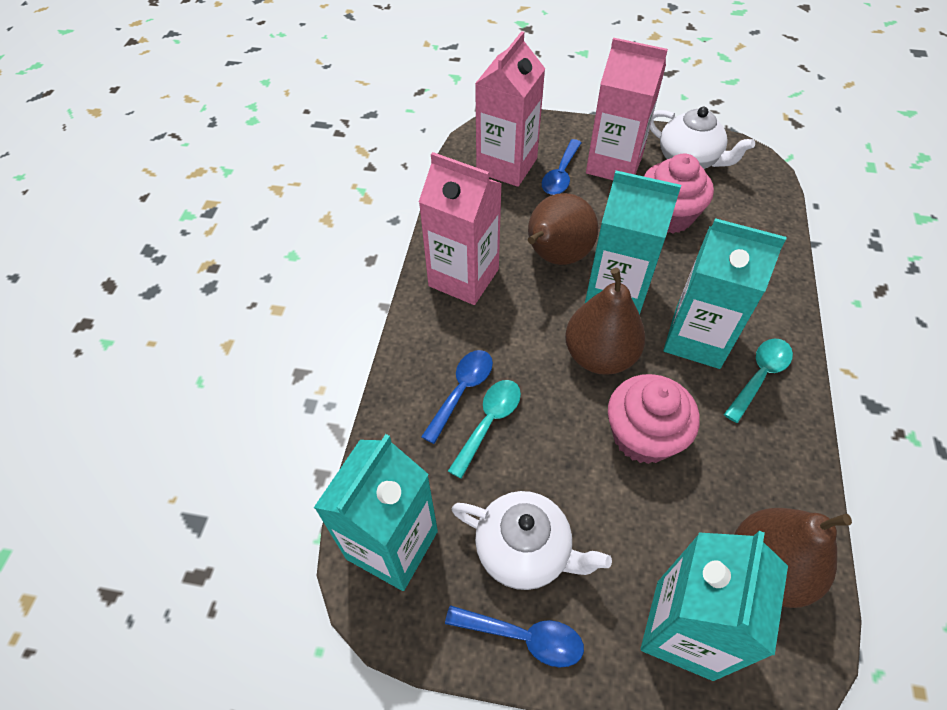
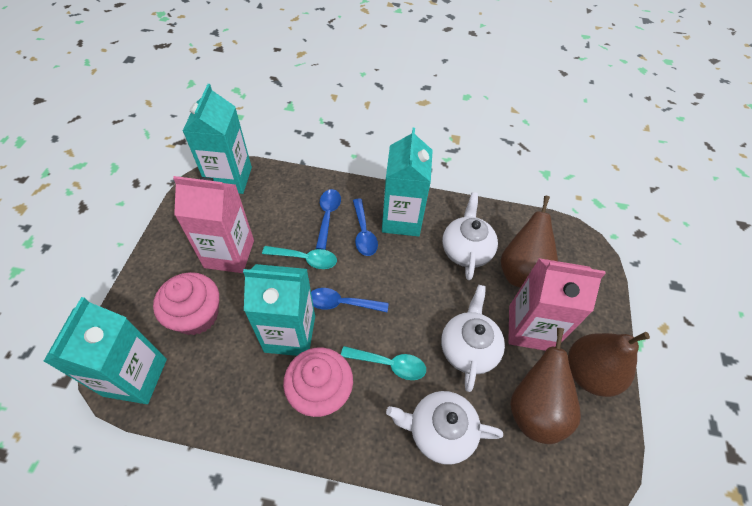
pink carton: 3 -> 2
white teapot: 2 -> 3

